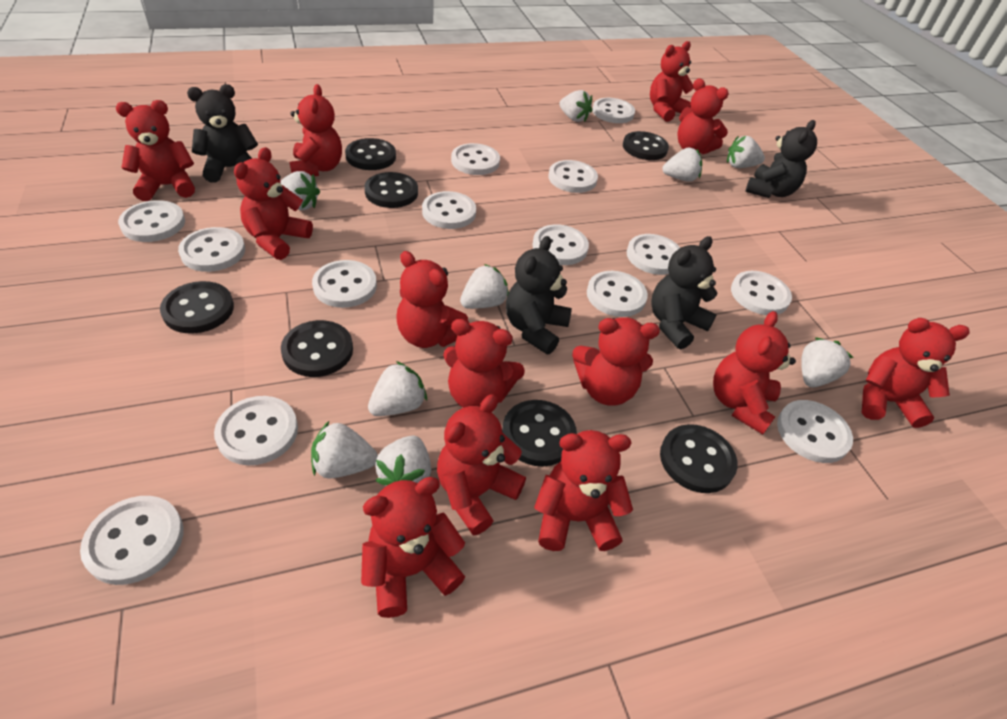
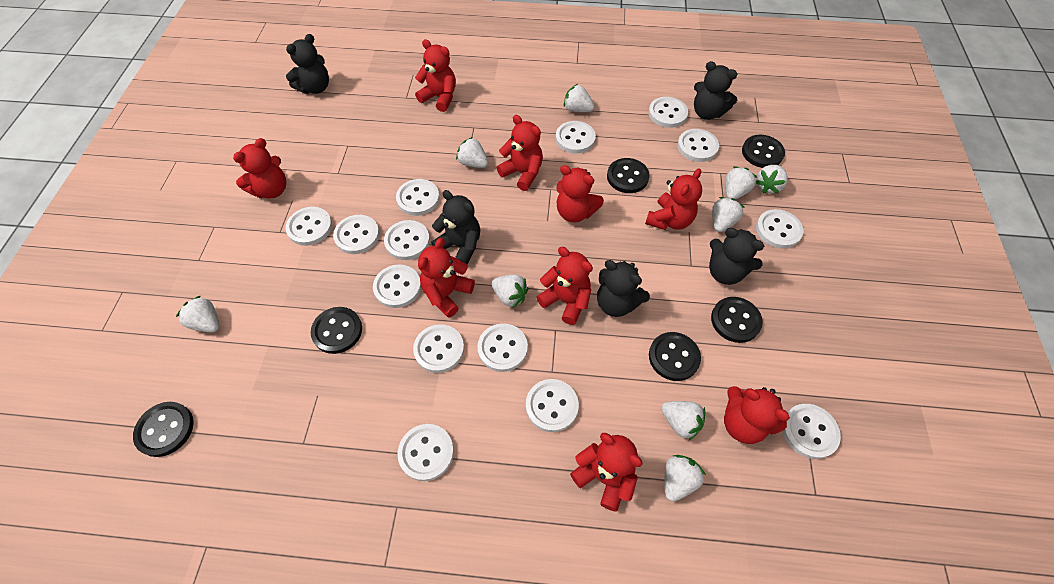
black button: 7 -> 6
black teddy bear: 4 -> 5
red teddy bear: 13 -> 9

